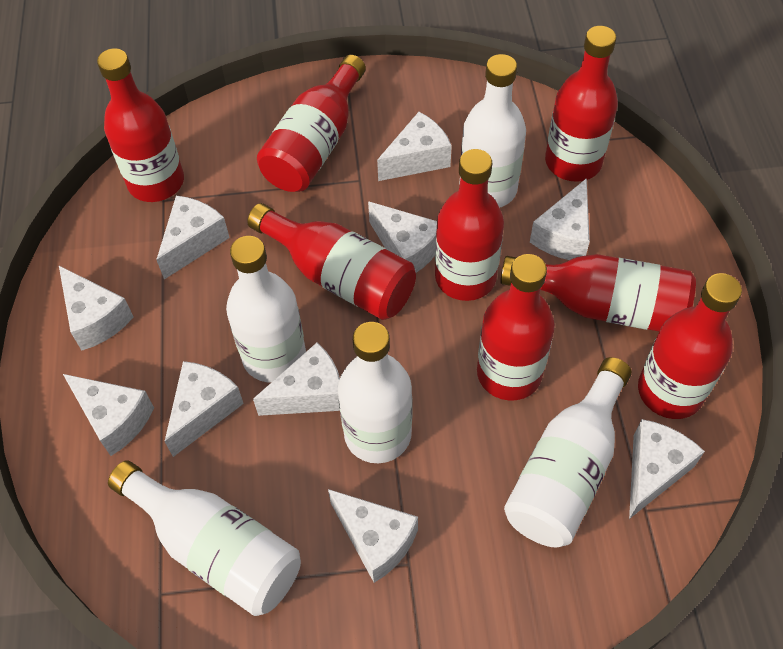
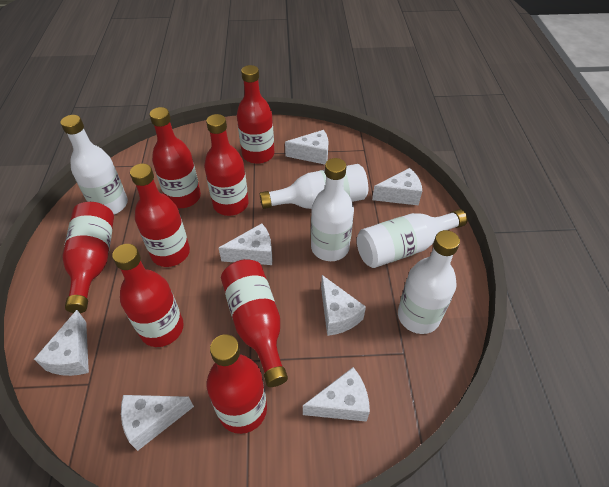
white cheese: 10 -> 7

